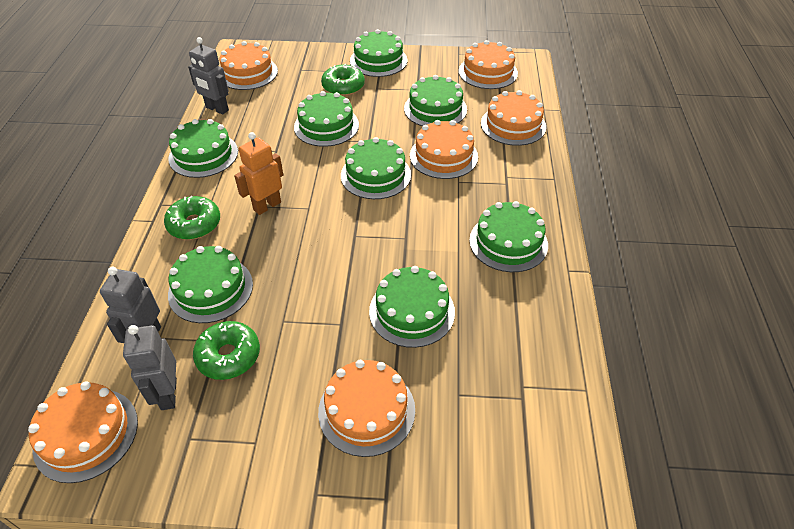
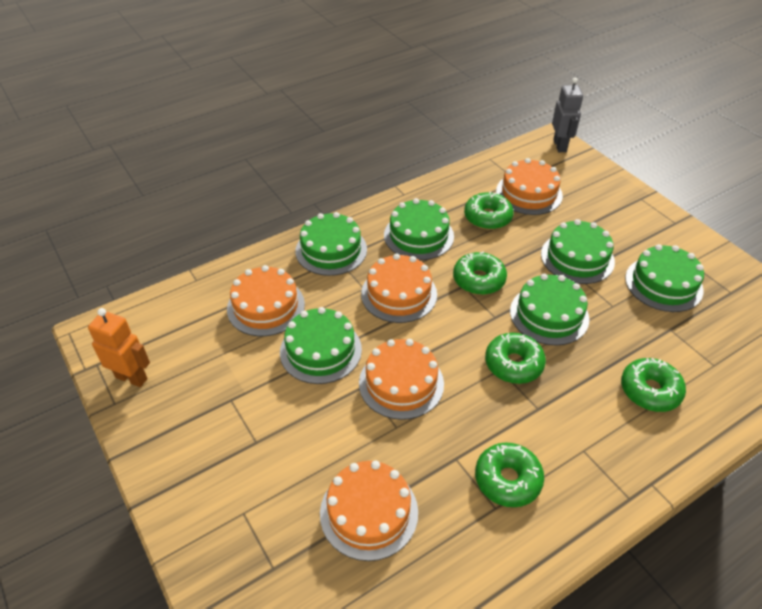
green cake: 8 -> 6
green donut: 3 -> 5
grey robot: 3 -> 1
orange cake: 6 -> 5

